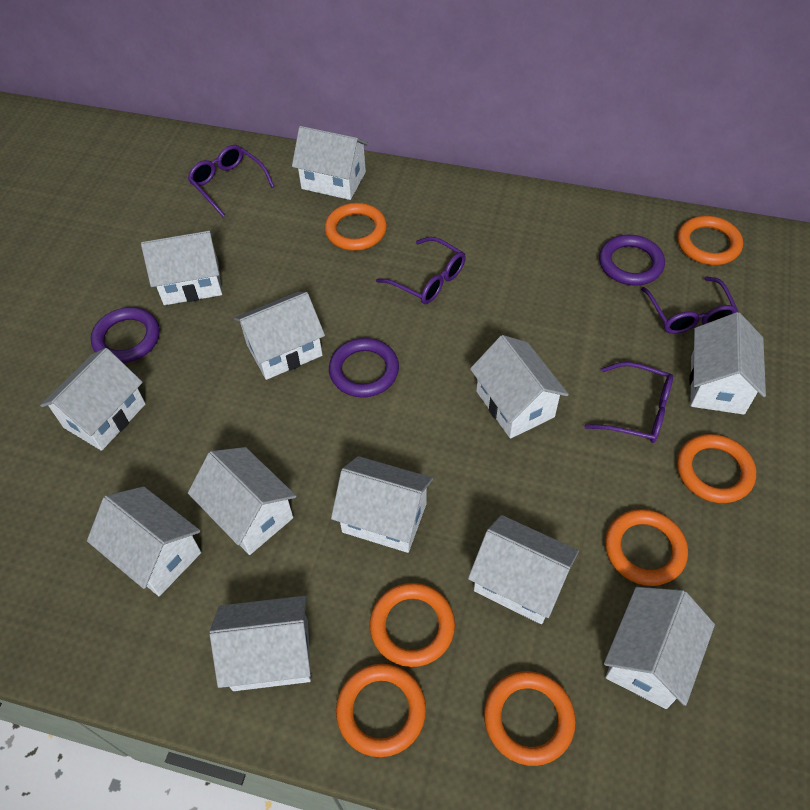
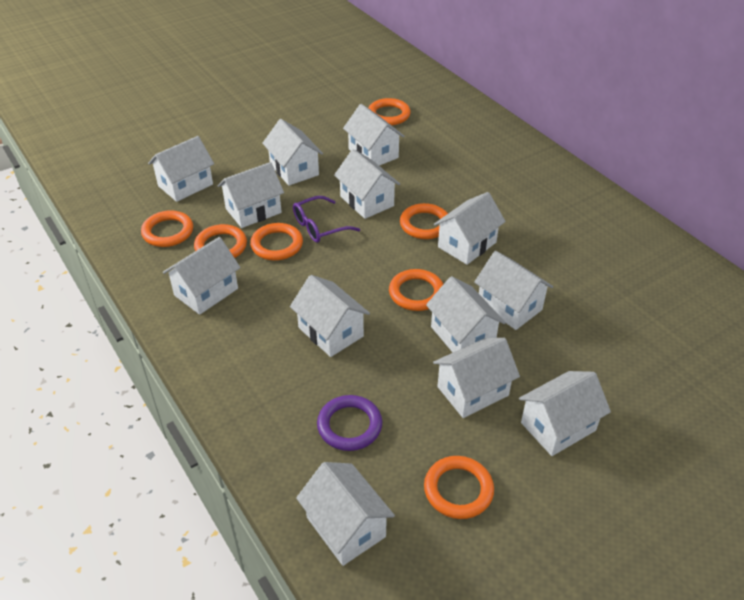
purple glasses: 4 -> 1
purple ring: 3 -> 1
white house: 12 -> 13

